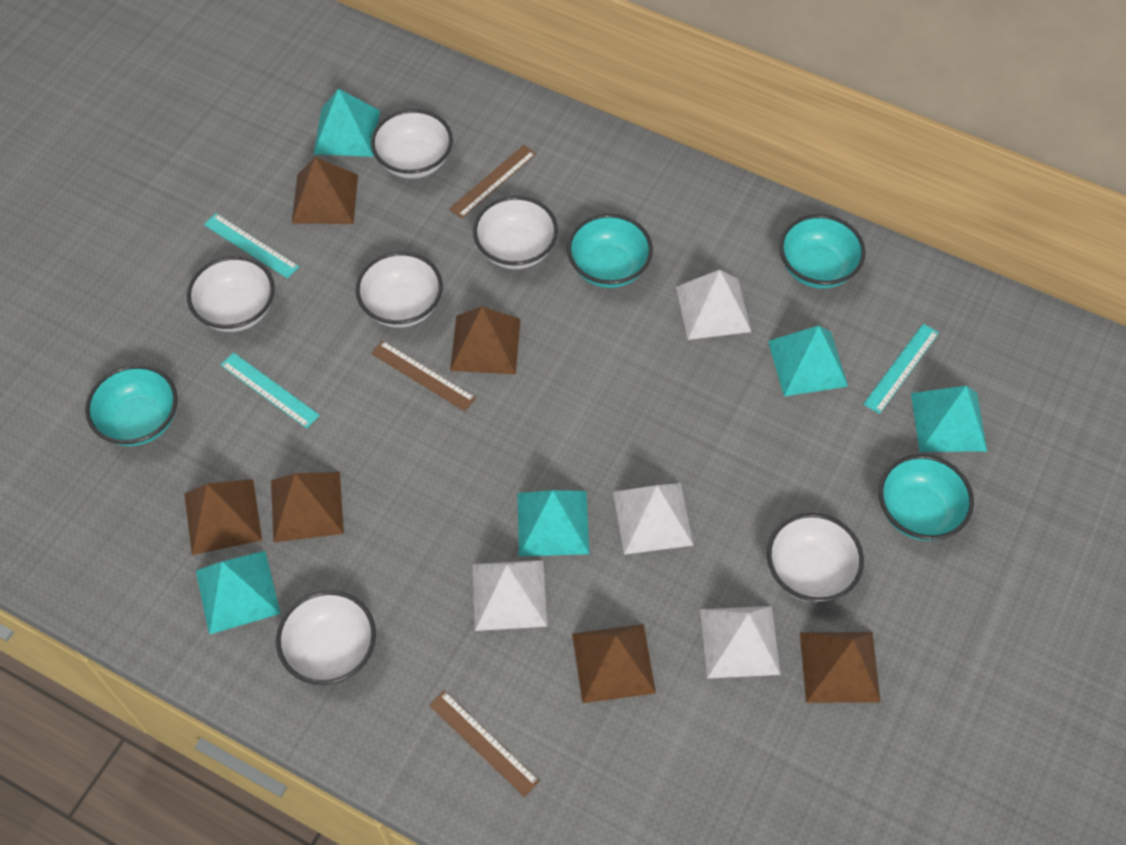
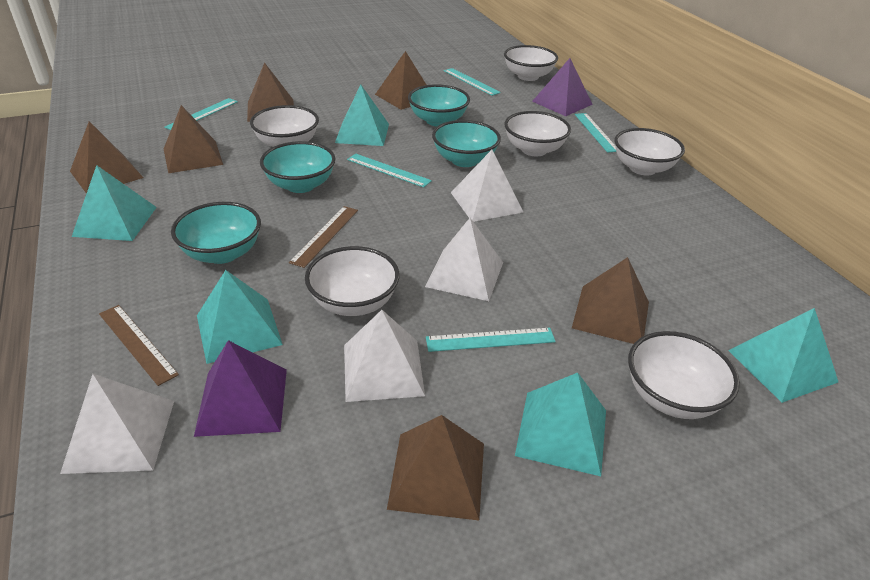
brown ruler: 3 -> 2
purple pyramid: 0 -> 2
turquoise ruler: 3 -> 5

